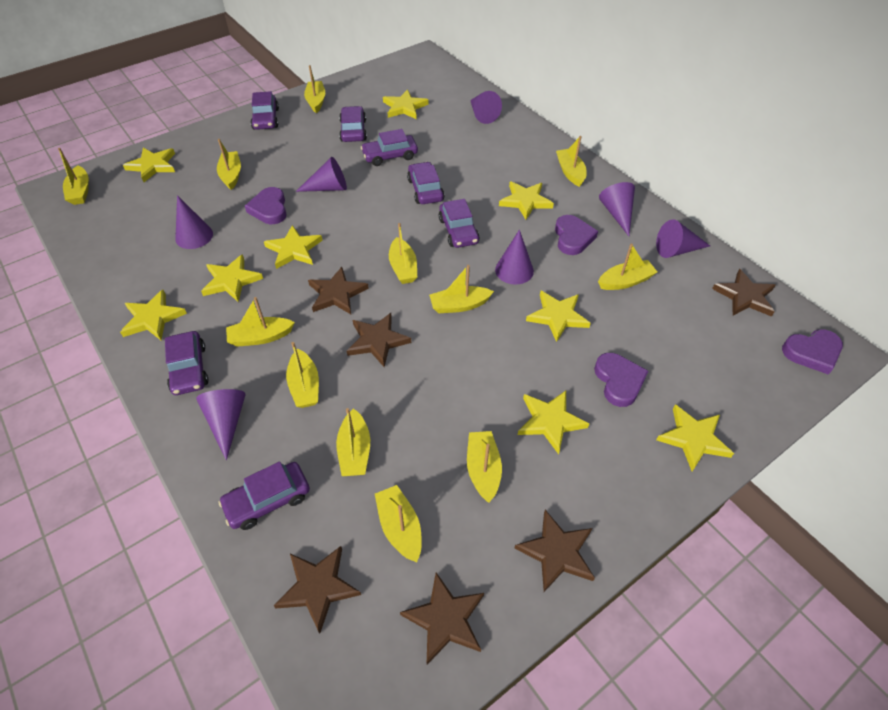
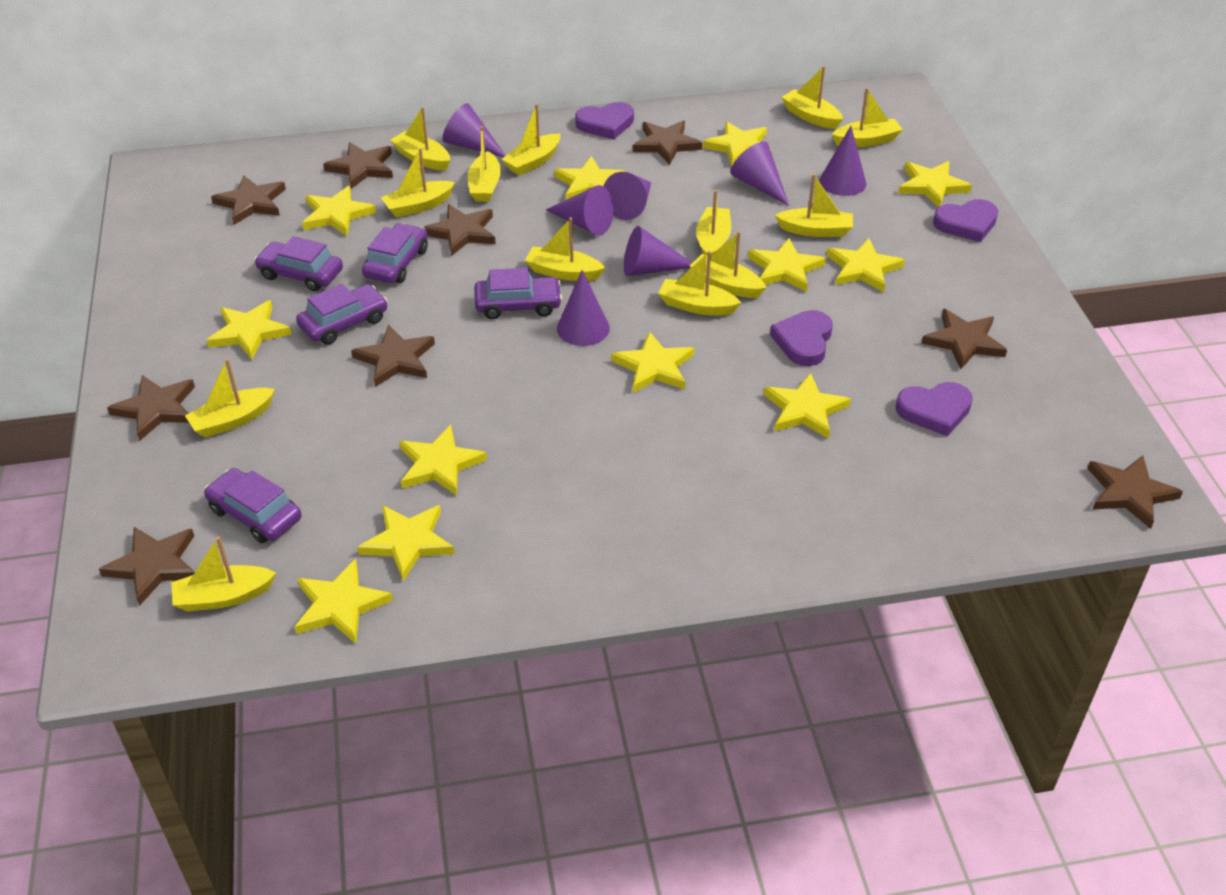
brown star: 6 -> 9
purple car: 7 -> 5
yellow boat: 12 -> 13
yellow star: 9 -> 12

